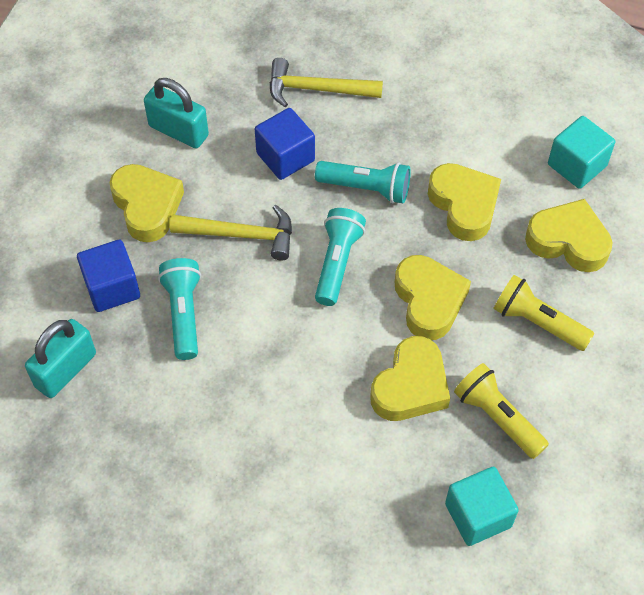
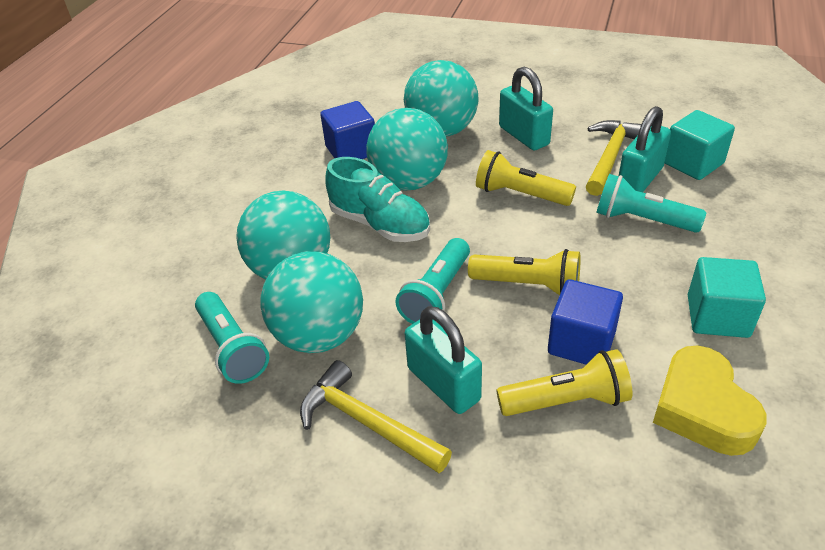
turquoise ball: 0 -> 4
turquoise padlock: 2 -> 3
turquoise shoe: 0 -> 1
yellow flashlight: 2 -> 3
yellow heart: 5 -> 1

